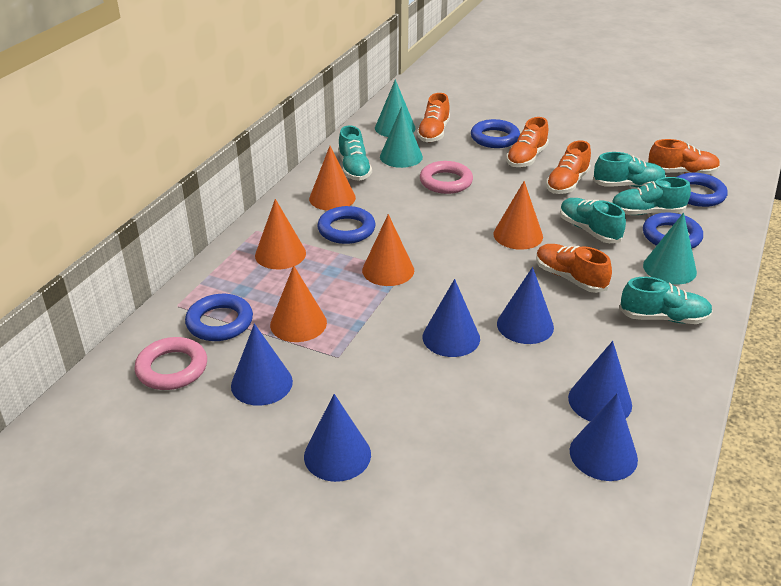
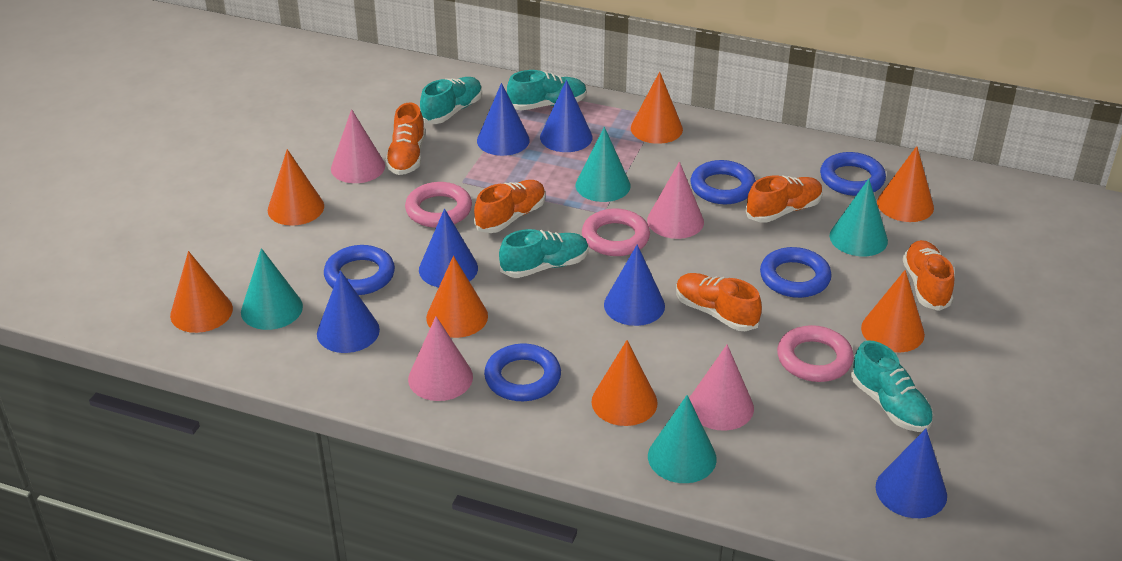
orange cone: 5 -> 7
pink cone: 0 -> 4
pink ring: 2 -> 3
turquoise cone: 3 -> 4
turquoise shoe: 5 -> 4

